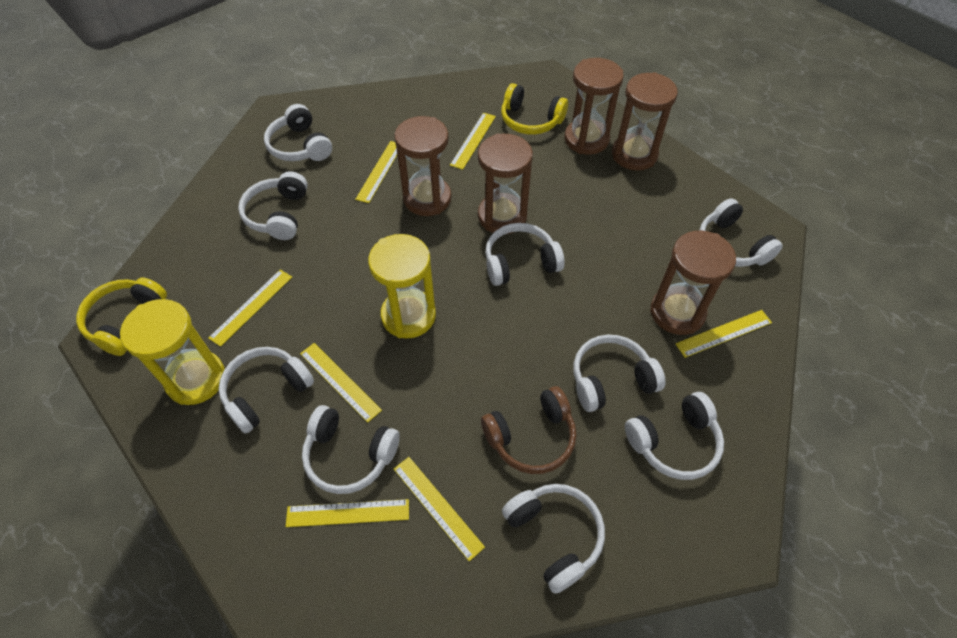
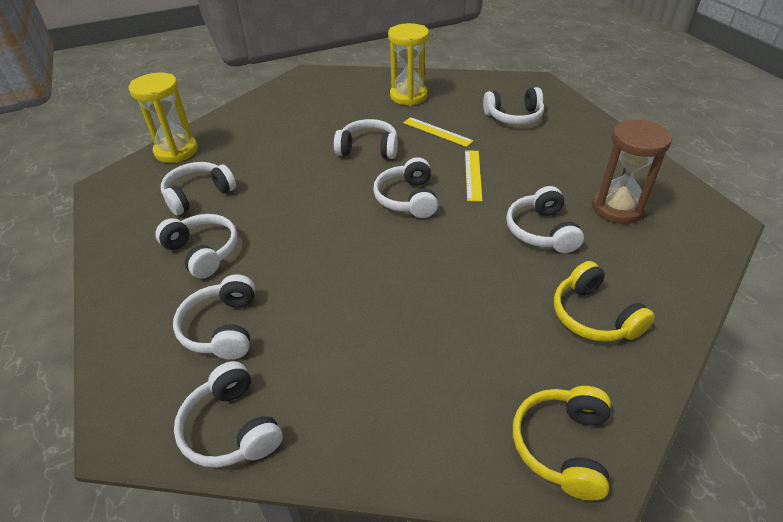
brown headphones: 1 -> 0
brown hourglass: 5 -> 1
white headphones: 9 -> 8
yellow ruler: 7 -> 2

